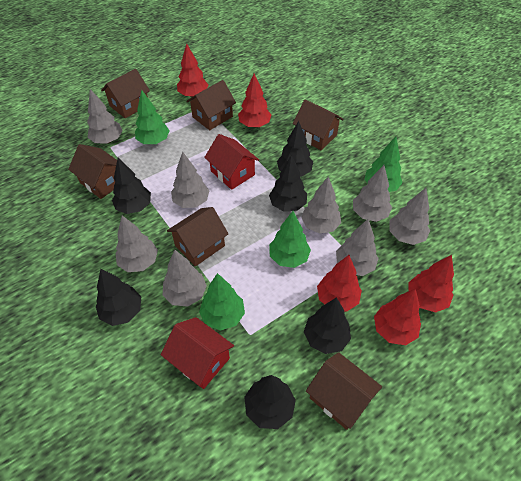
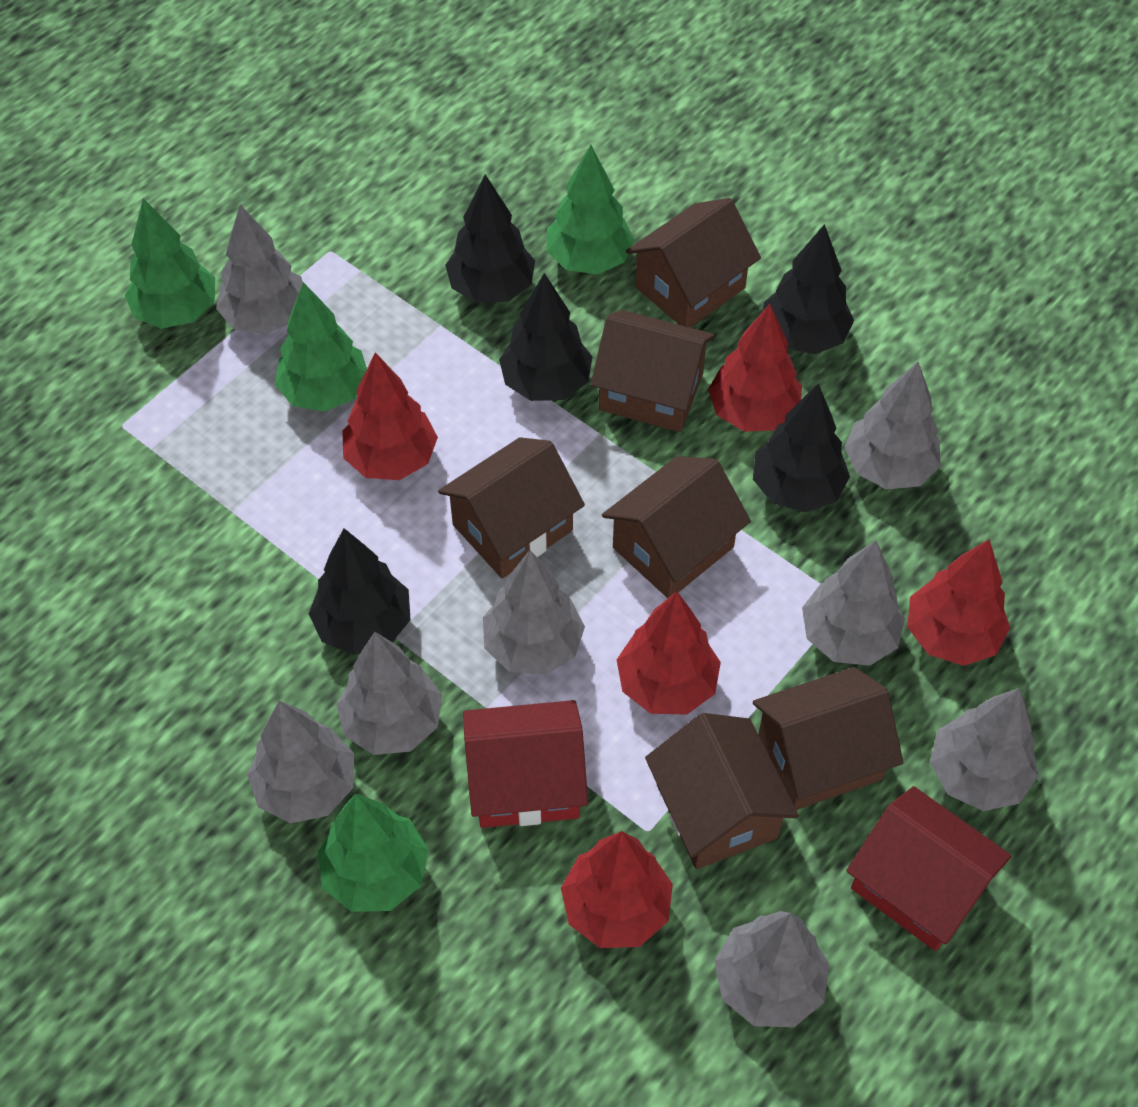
black tree: 6 -> 5

